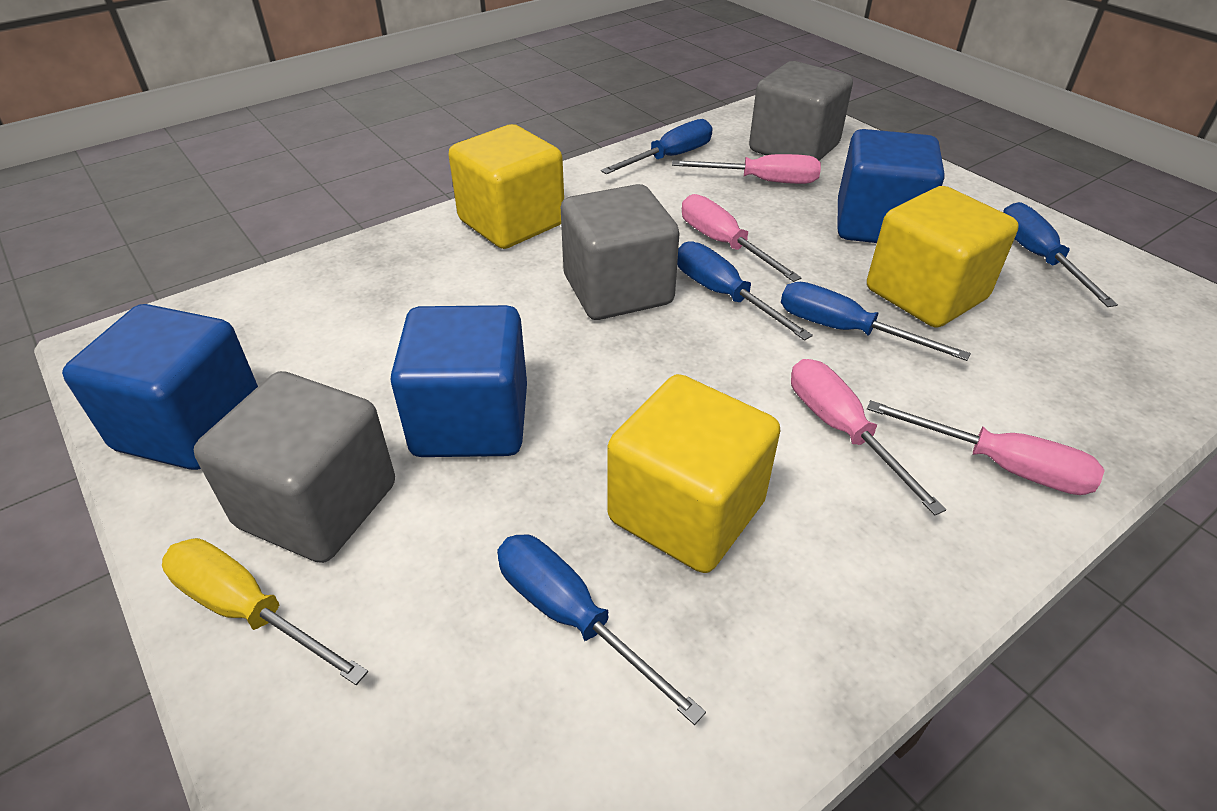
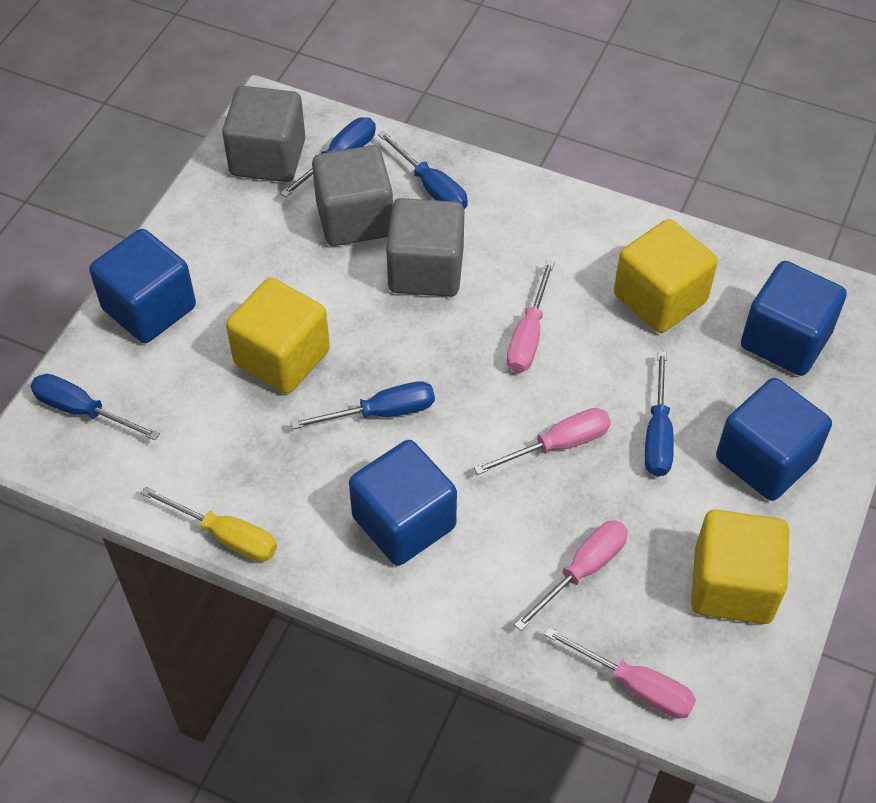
blue cube: 3 -> 4

